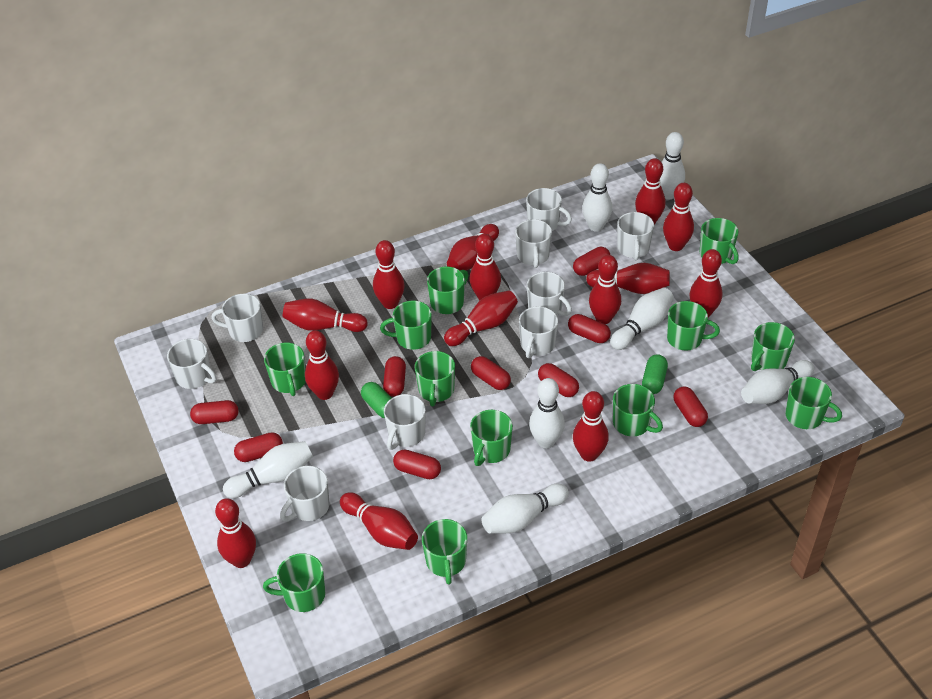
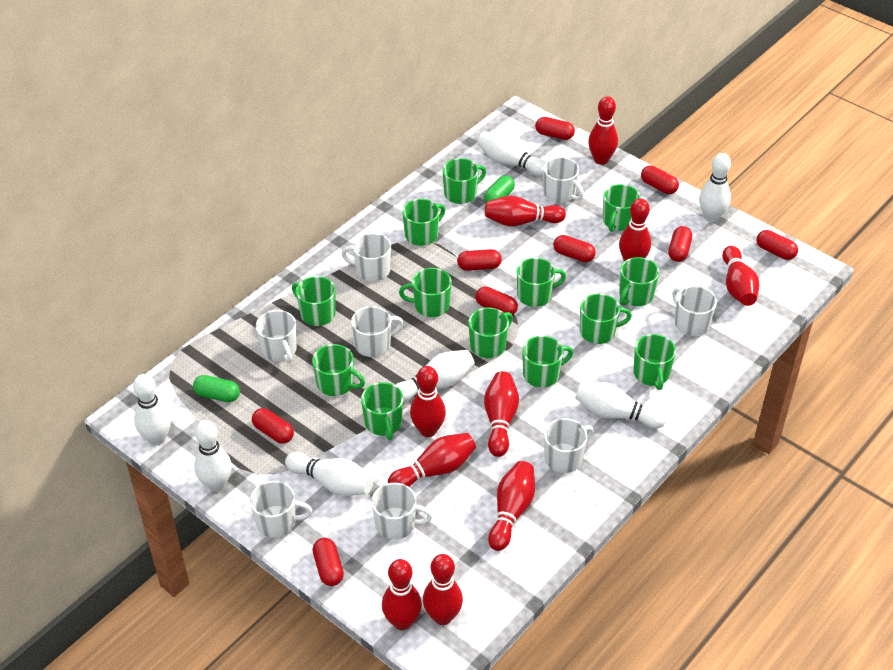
green mug: 12 -> 13
red bowling pin: 14 -> 10
white mug: 9 -> 8

